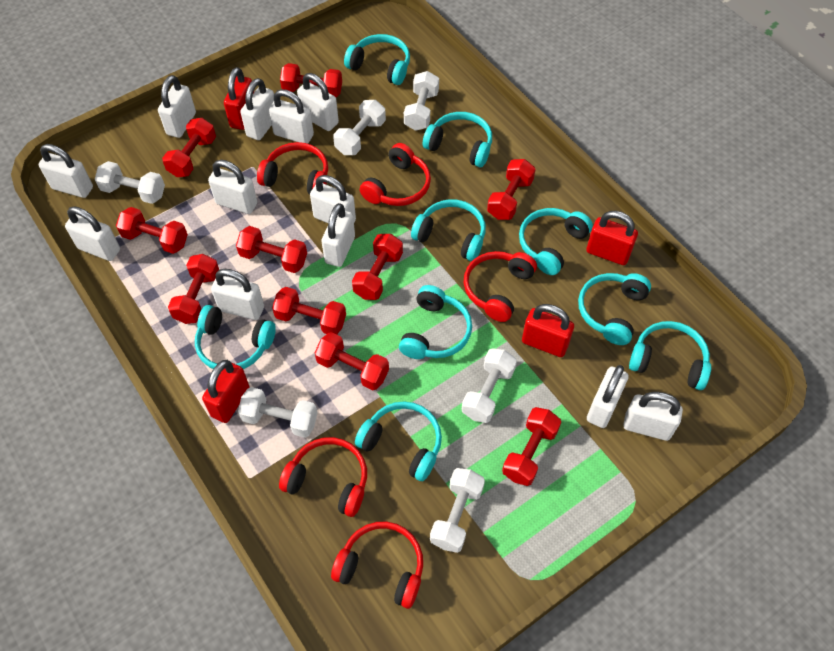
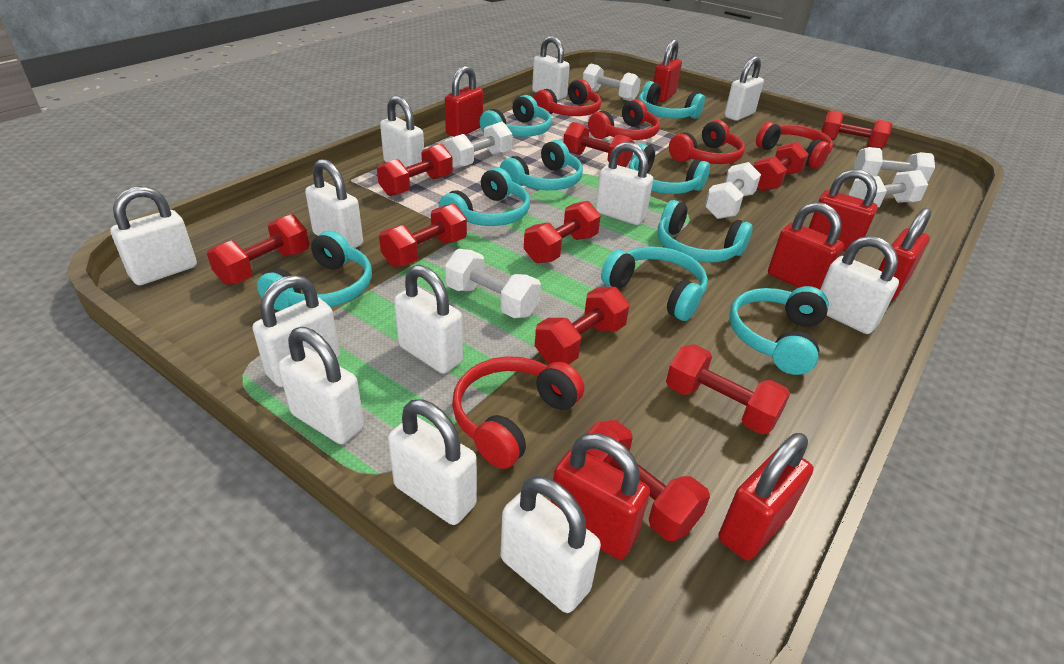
red padlock: 4 -> 7

